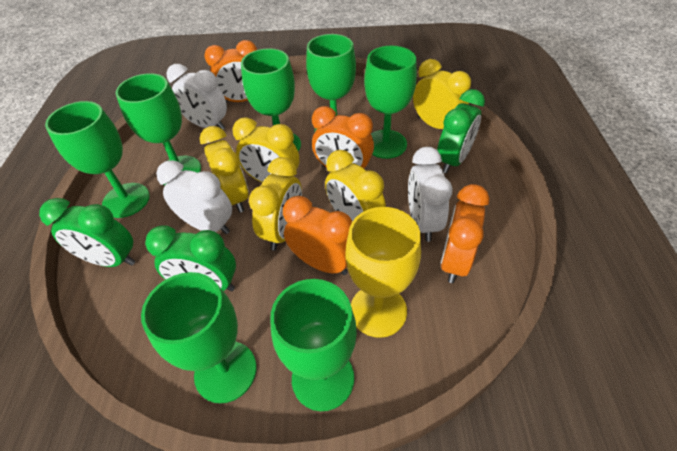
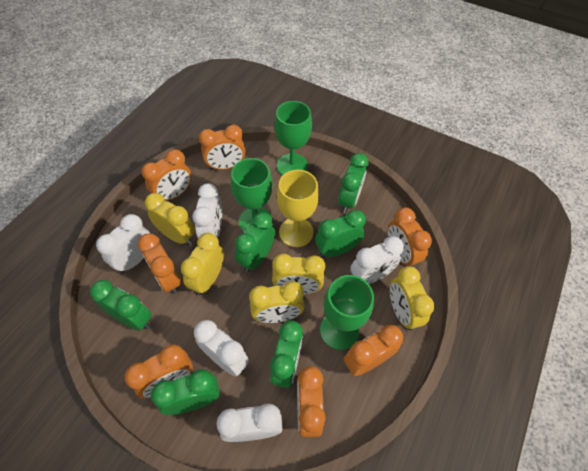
green clock: 3 -> 6
green goblet: 7 -> 3
orange clock: 4 -> 7
white clock: 3 -> 5

